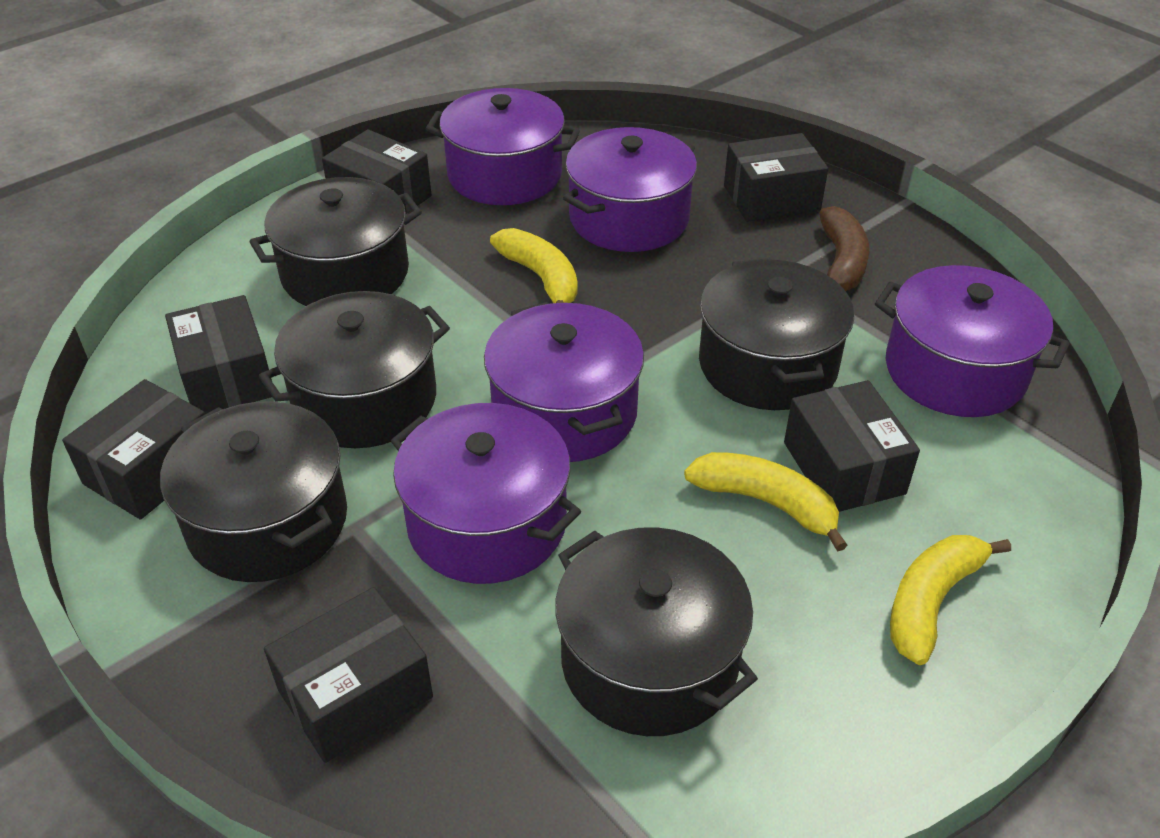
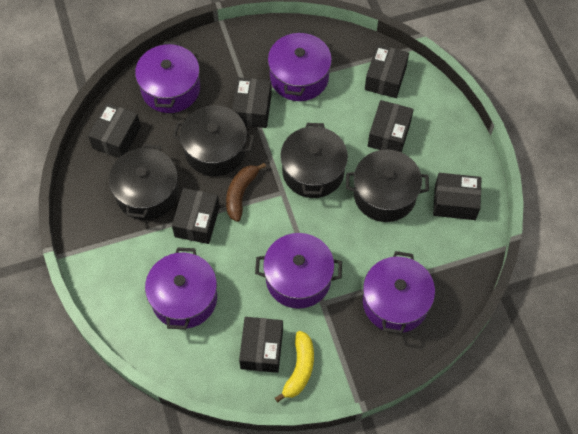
black box: 6 -> 7
black pot: 5 -> 4
yellow banana: 3 -> 1

